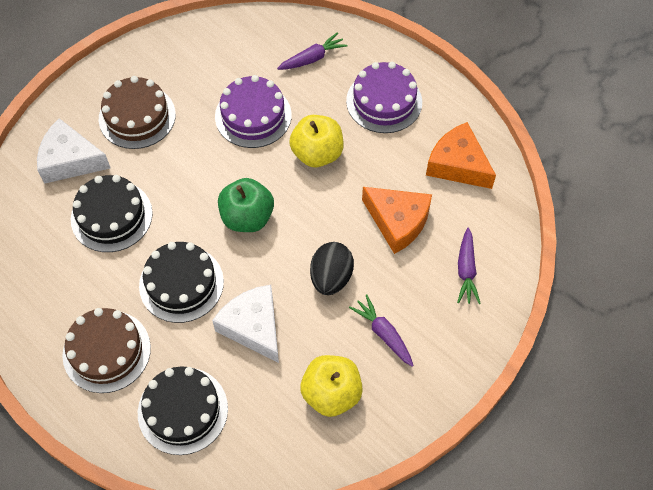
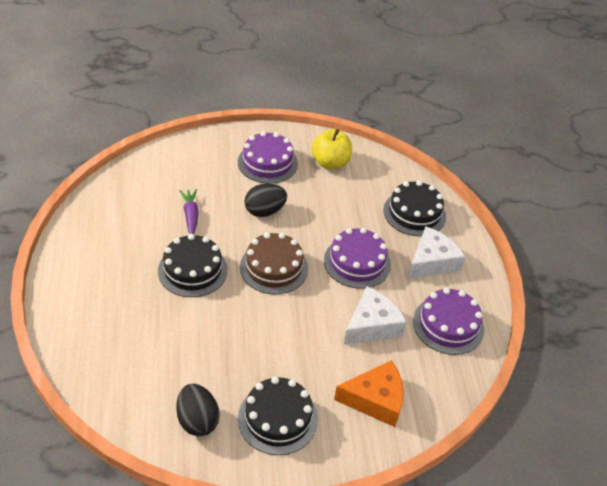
black egg: 1 -> 2
brown cake: 2 -> 1
green apple: 1 -> 0
orange cheese: 2 -> 1
purple cake: 2 -> 3
purple carrot: 3 -> 1
yellow apple: 2 -> 1

